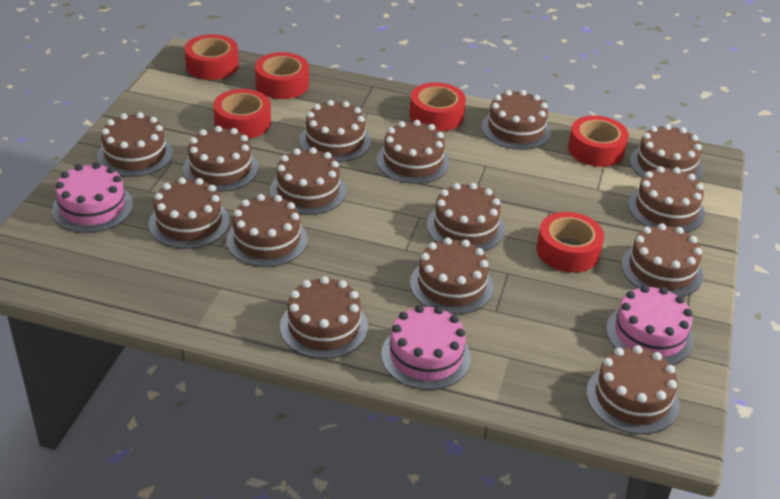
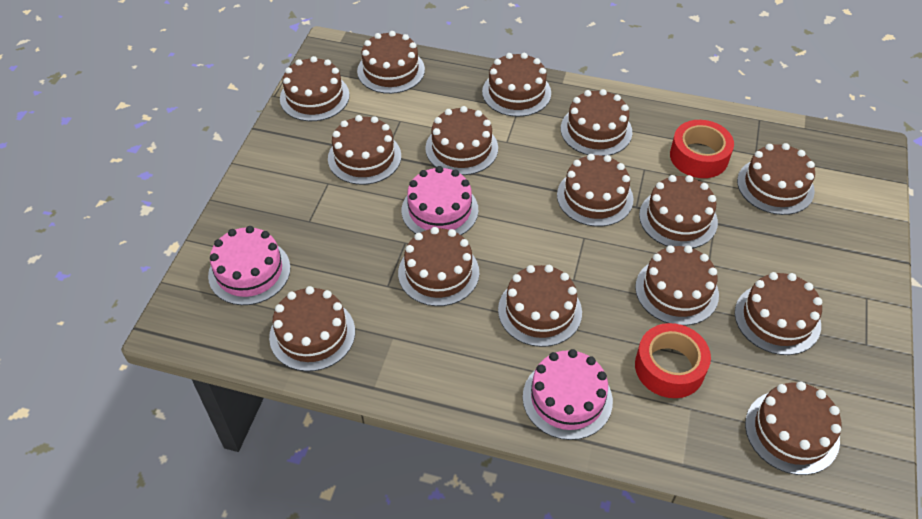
red tape: 6 -> 2

